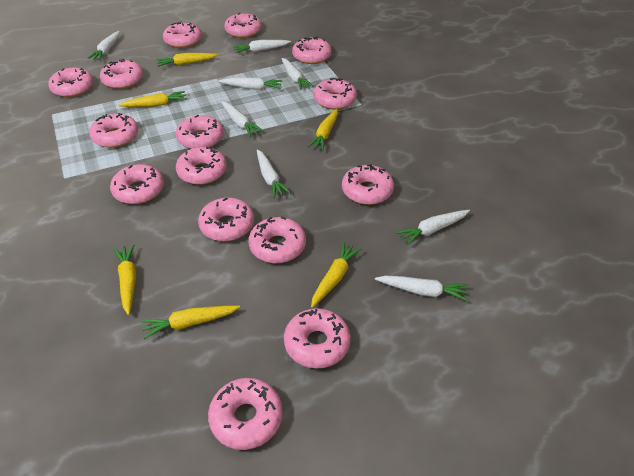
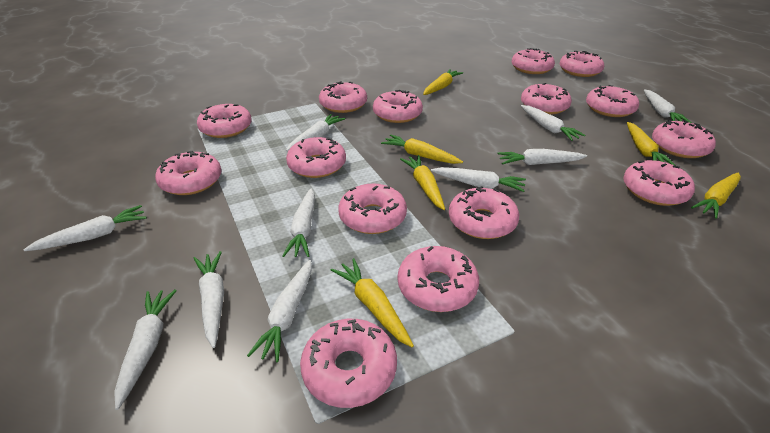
white carrot: 8 -> 10

